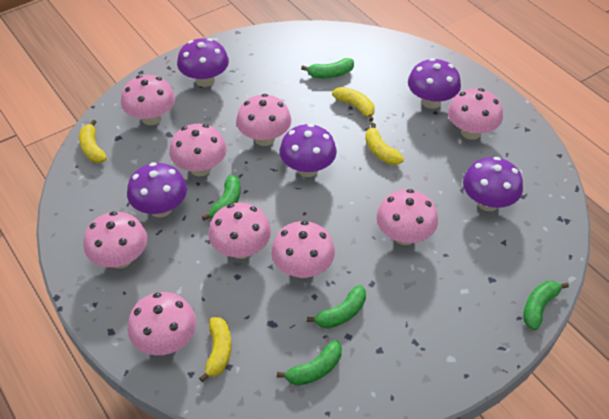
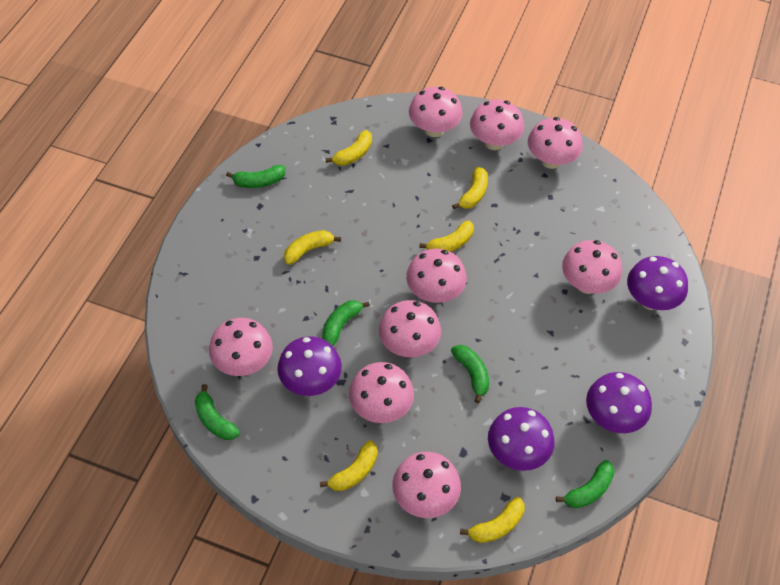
purple mushroom: 5 -> 4
yellow banana: 4 -> 6

